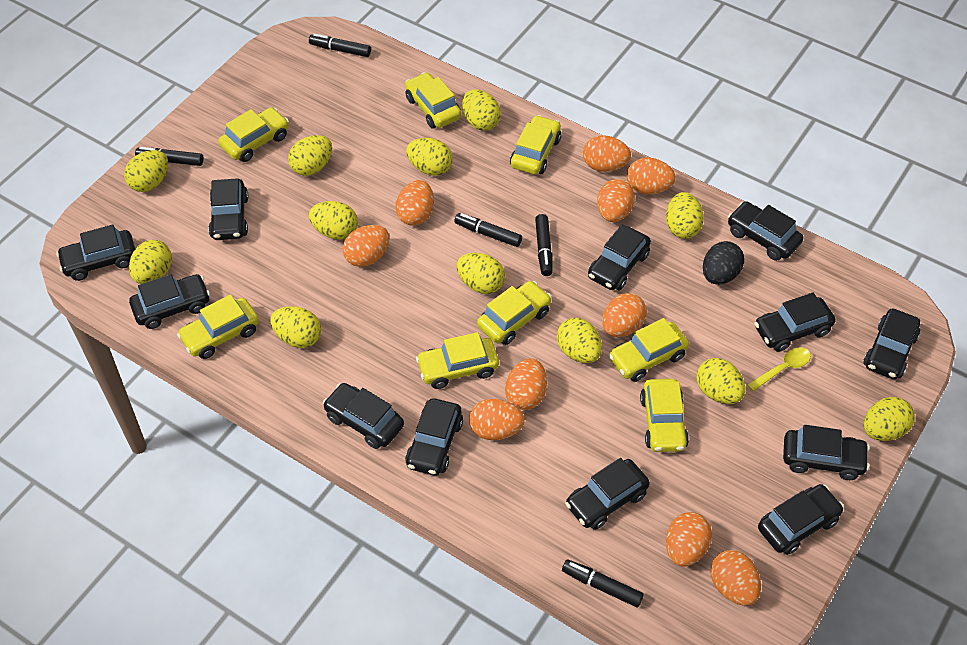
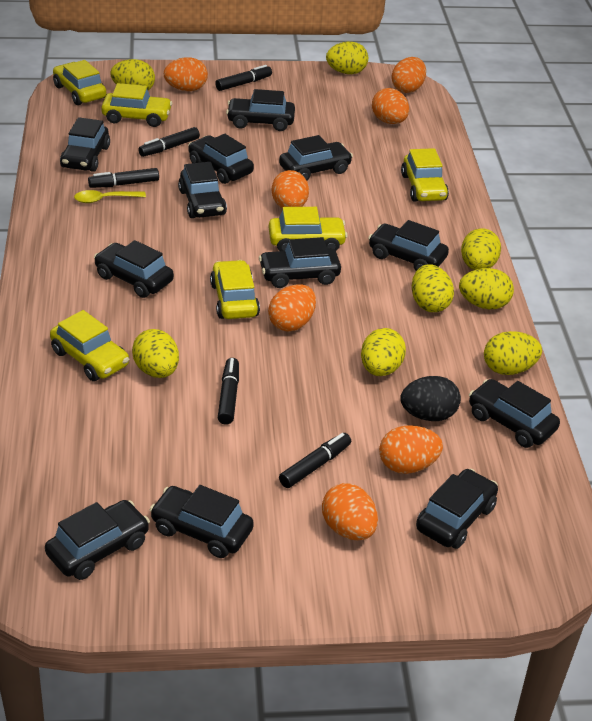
orange egg: 10 -> 7
yellow car: 8 -> 6
yellow egg: 12 -> 8

